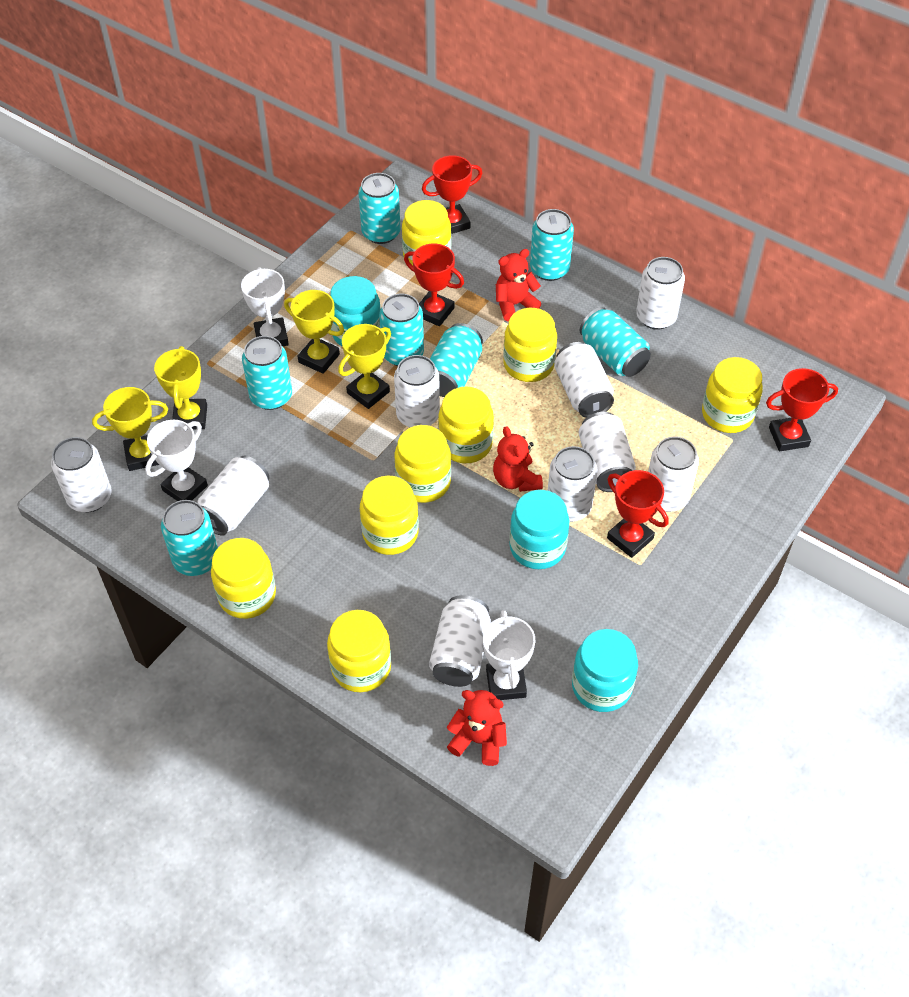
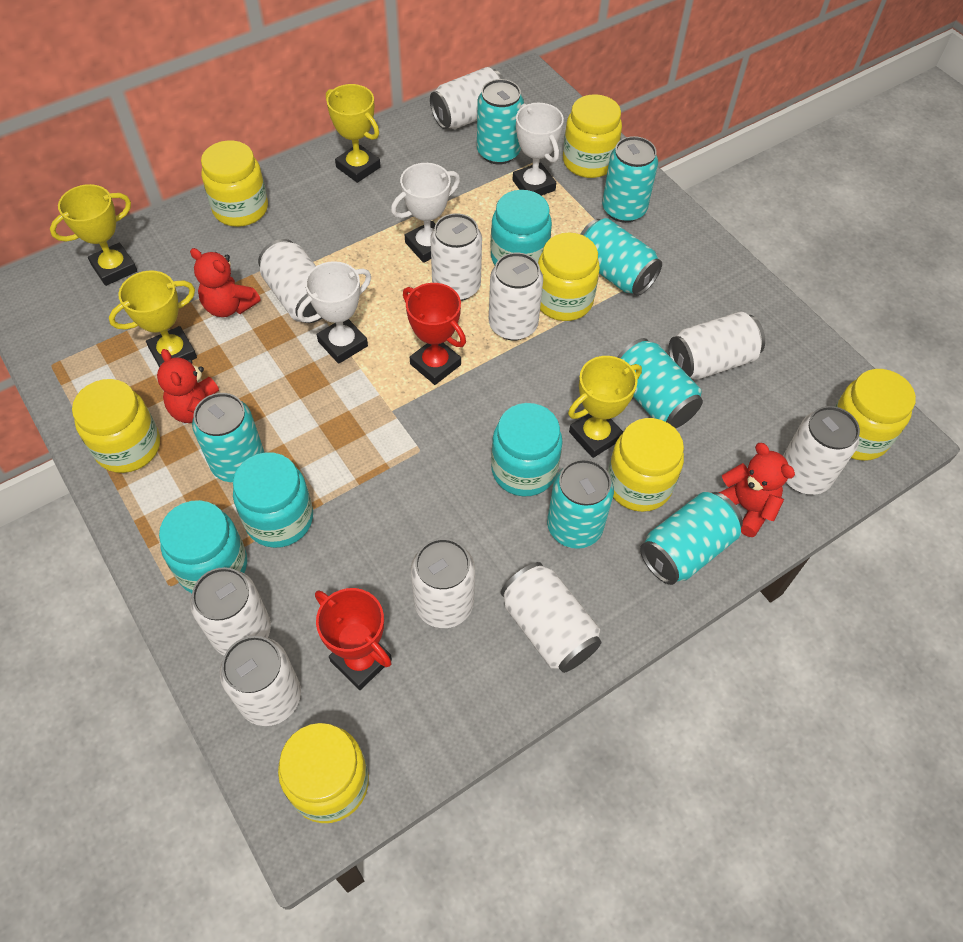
red trophy: 4 -> 2
turquoise jar: 3 -> 4
white can: 9 -> 10
yellow jar: 8 -> 7

